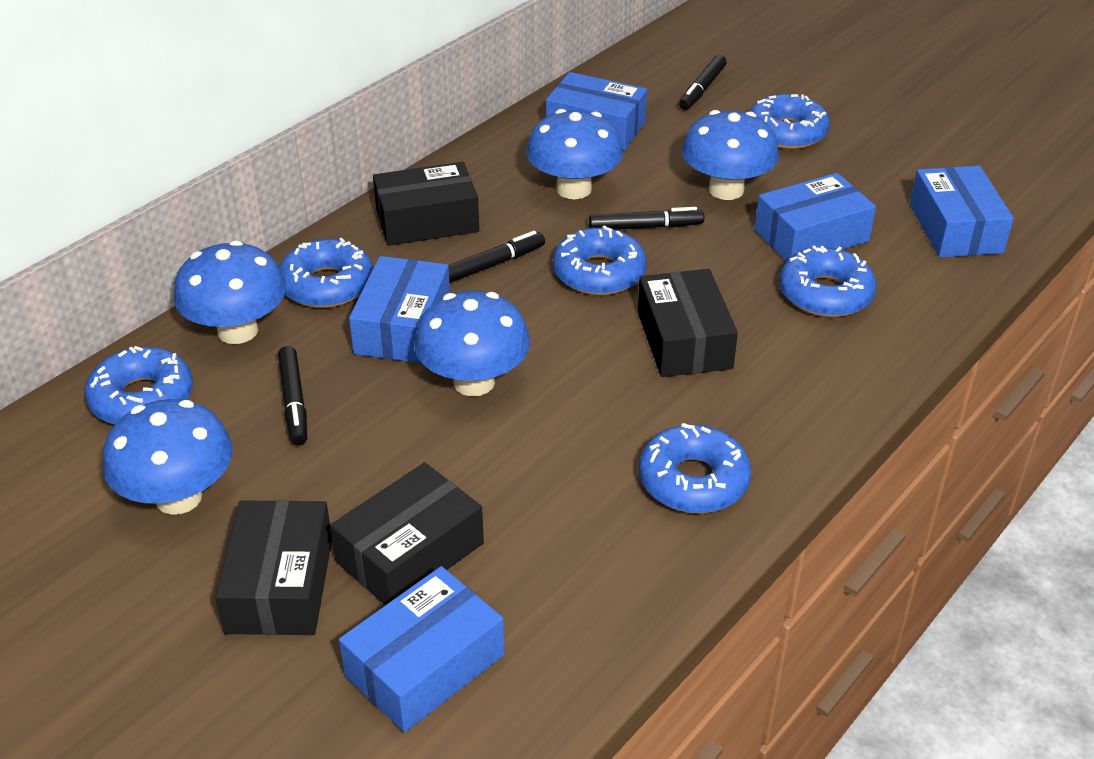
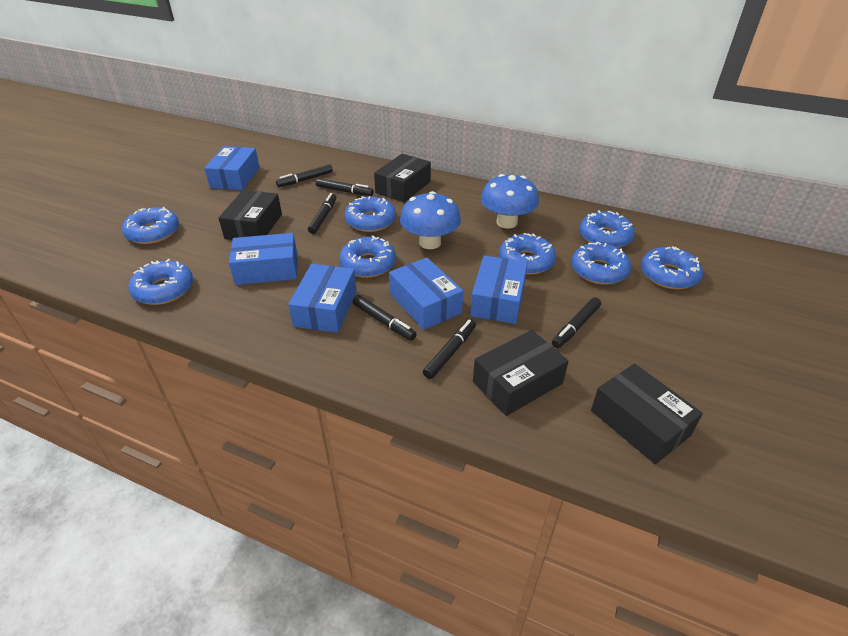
black marker: 4 -> 6
blue donut: 6 -> 8
blue mushroom: 5 -> 2

